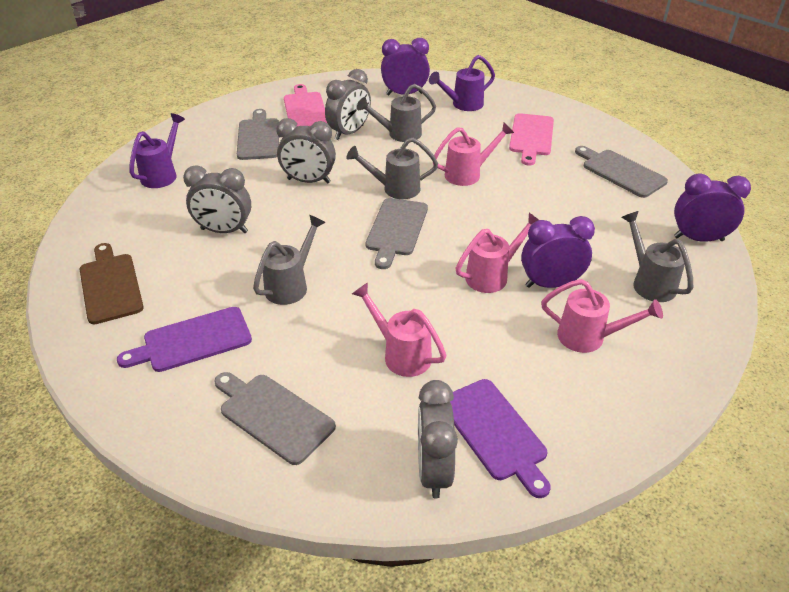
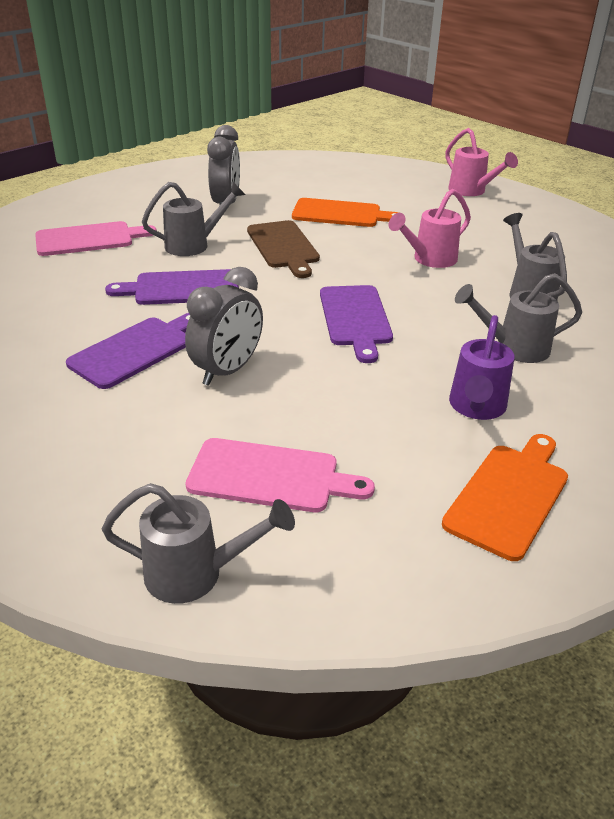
grey clock: 4 -> 2
grey cutting board: 4 -> 0
orange cutting board: 0 -> 2
pink watering can: 4 -> 2
purple clock: 3 -> 0
purple cutting board: 2 -> 3
purple watering can: 2 -> 1

